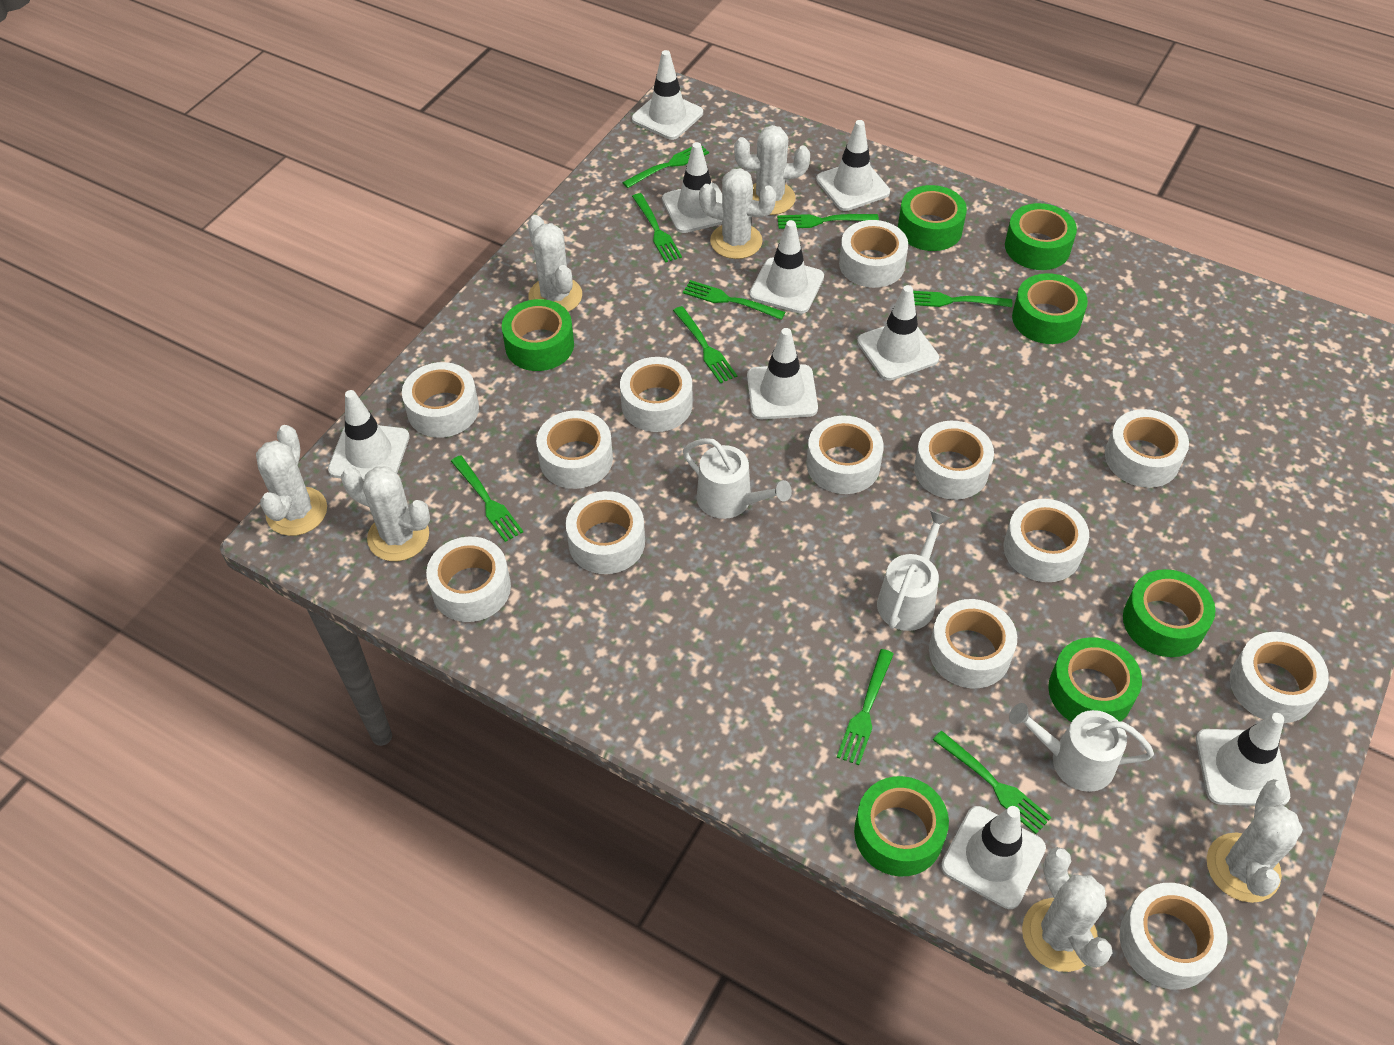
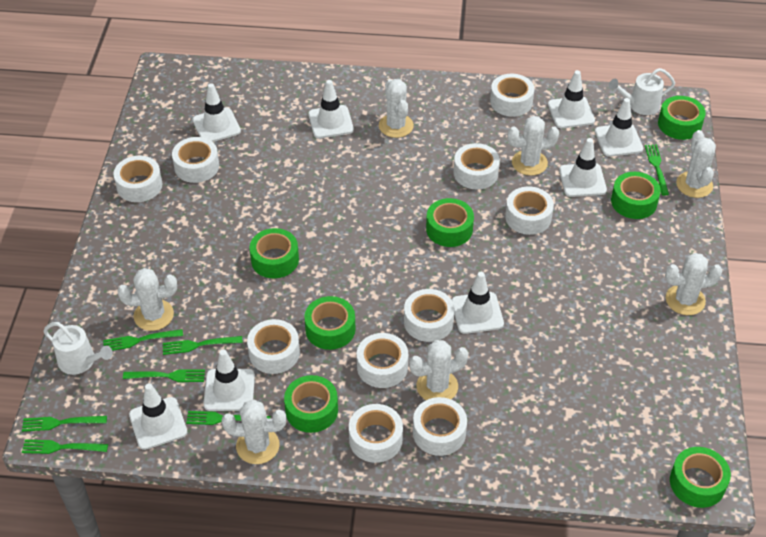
green fork: 9 -> 7
white tape: 13 -> 10
white traffic cone: 9 -> 8
white watering can: 3 -> 2

